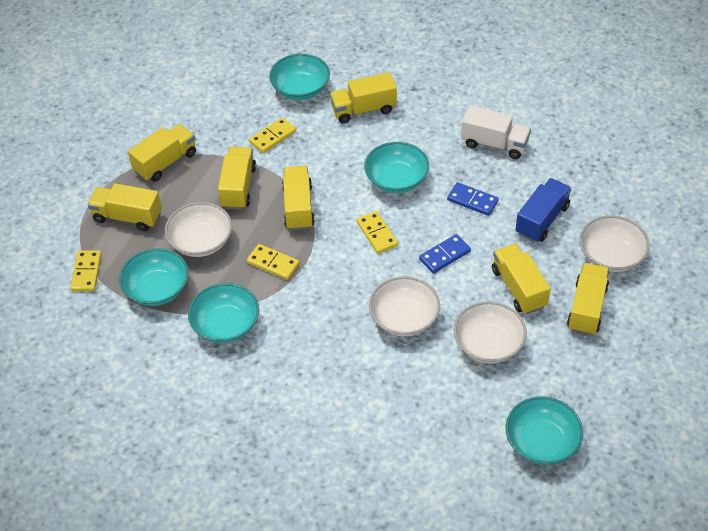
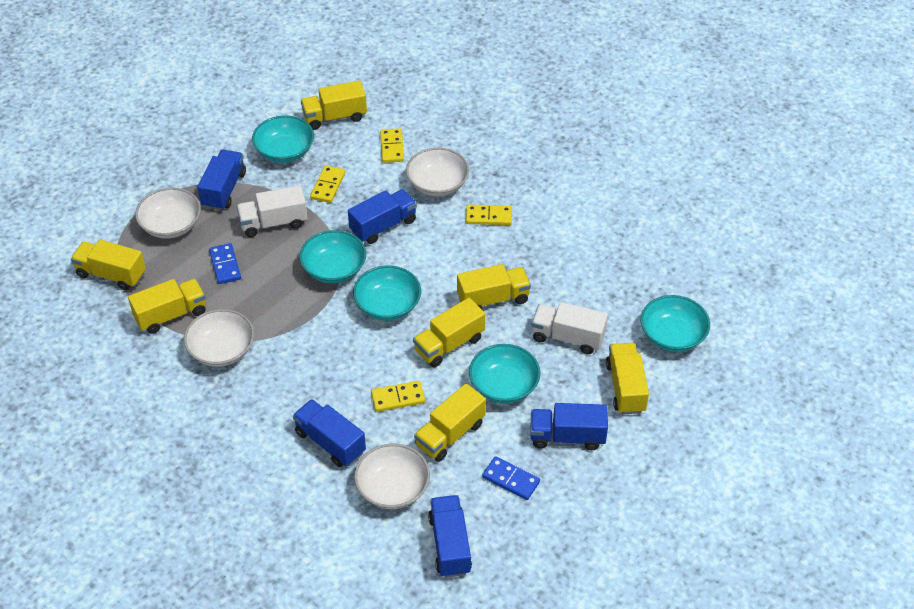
blue truck: 1 -> 5
white truck: 1 -> 2

